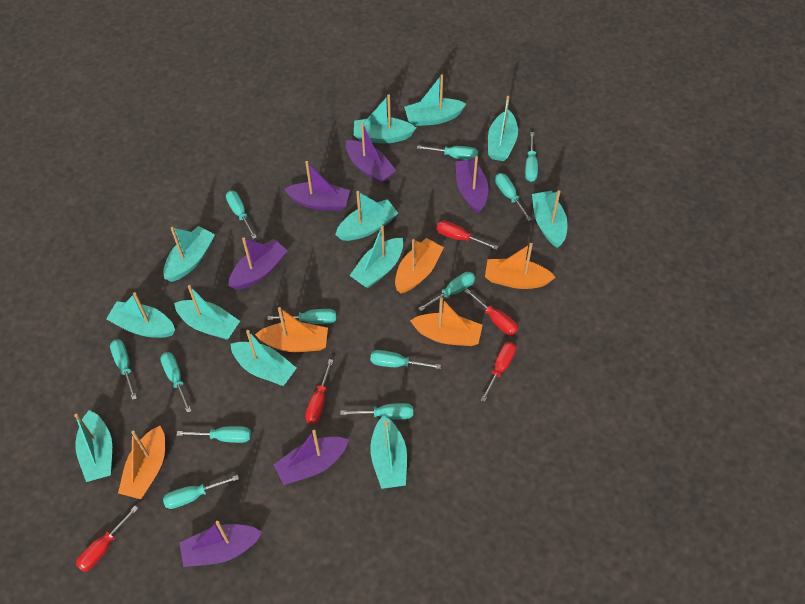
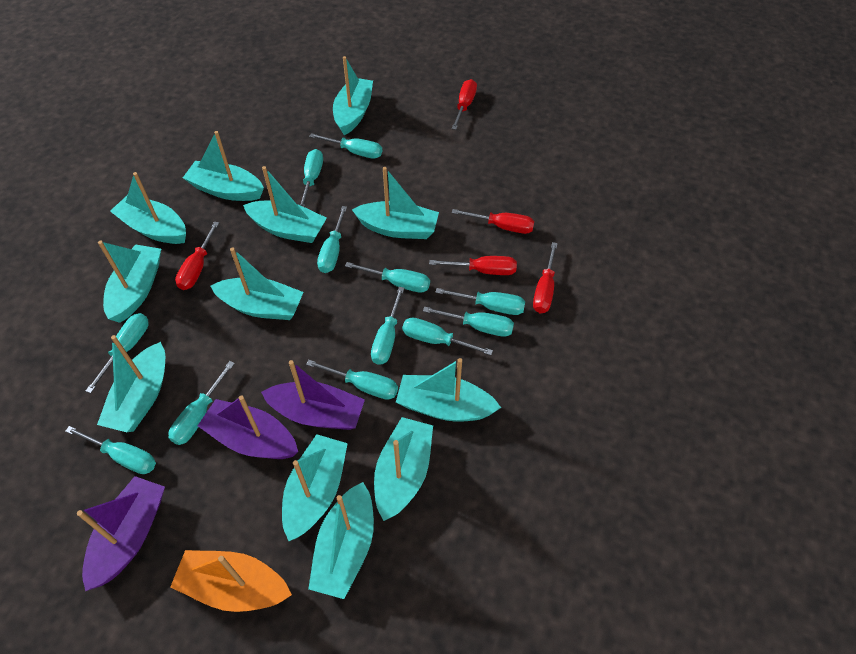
orange boat: 5 -> 1
purple boat: 6 -> 3

